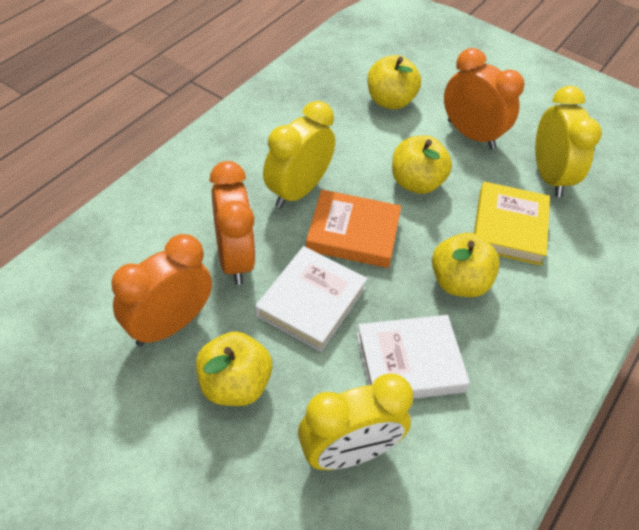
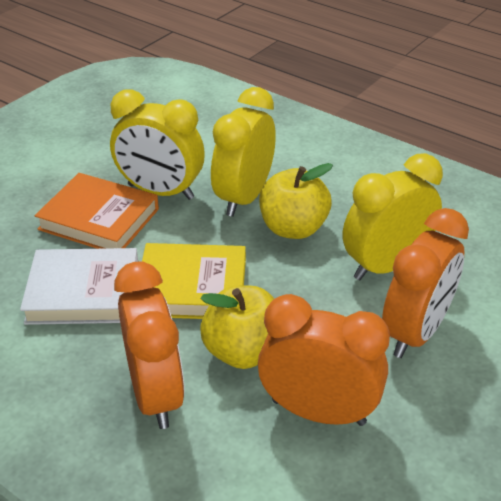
white book: 2 -> 1
yellow apple: 4 -> 2

